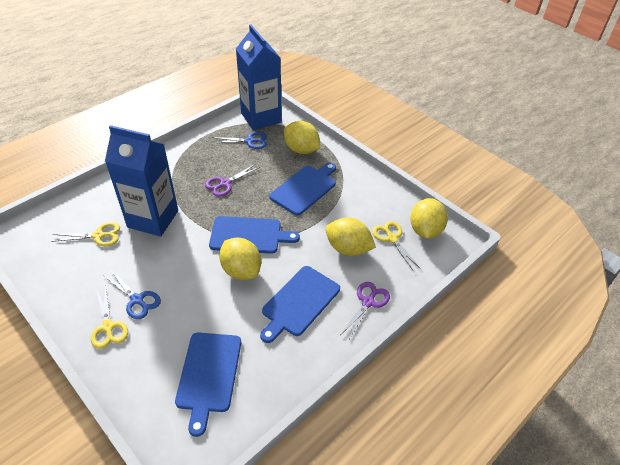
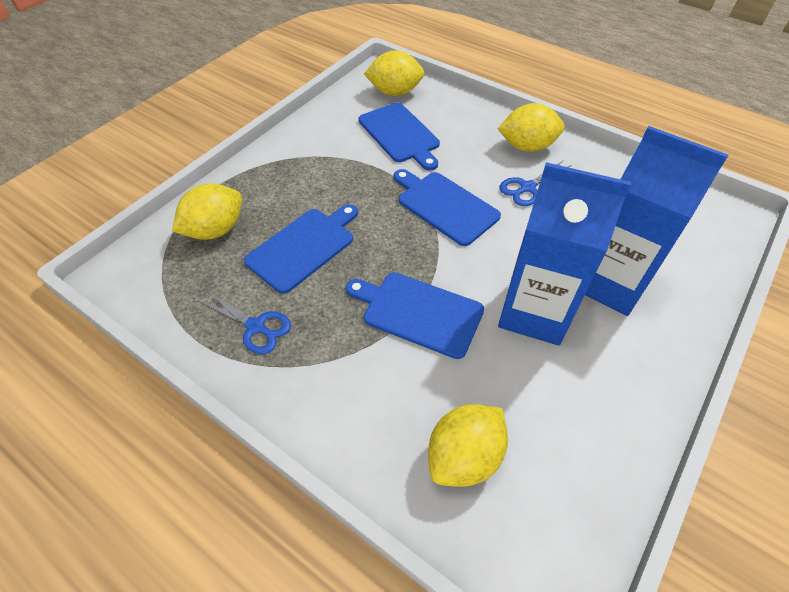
purple scissors: 2 -> 0
yellow scissors: 3 -> 0

